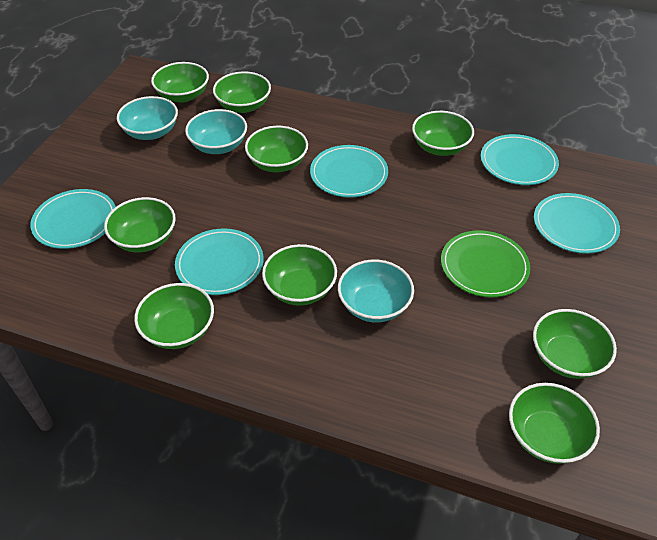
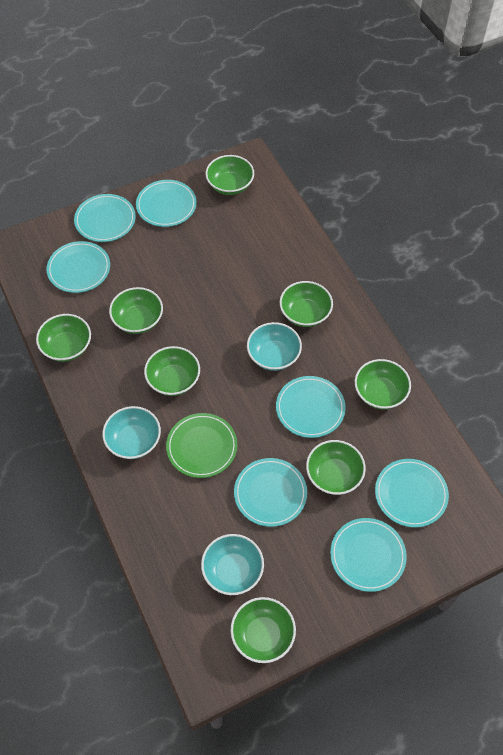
green bowl: 9 -> 8
turquoise plate: 5 -> 7

